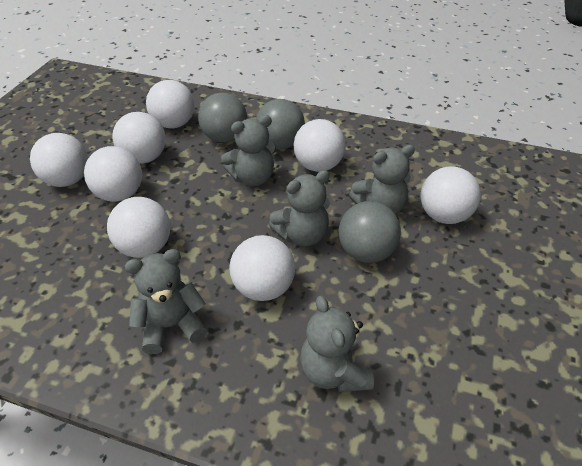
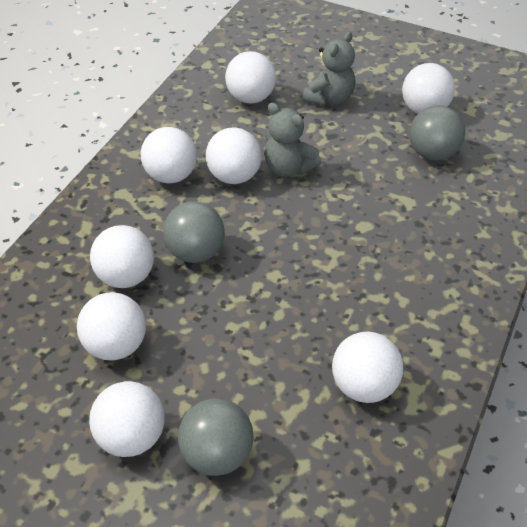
grey teddy bear: 5 -> 2

